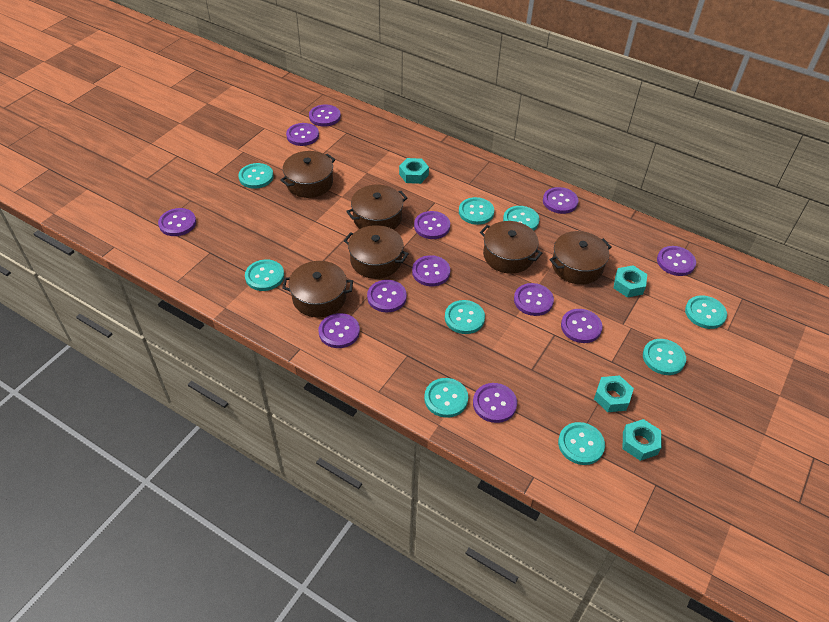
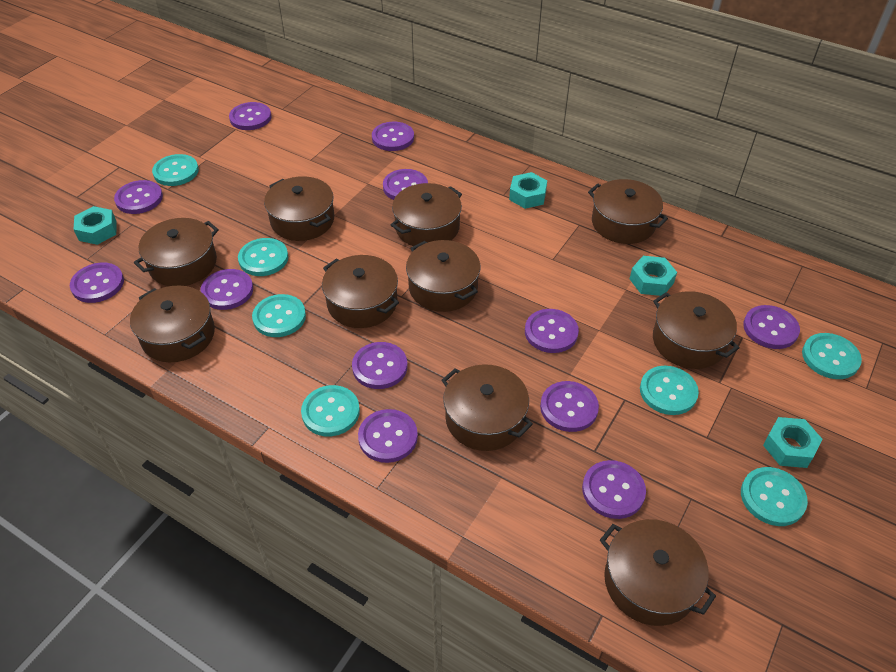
brown pot: 6 -> 10
turquoise button: 9 -> 7

